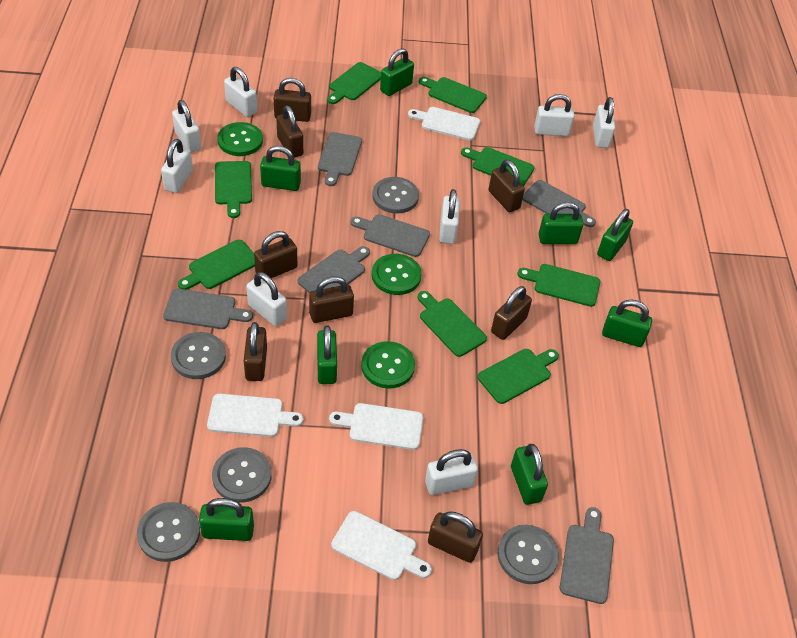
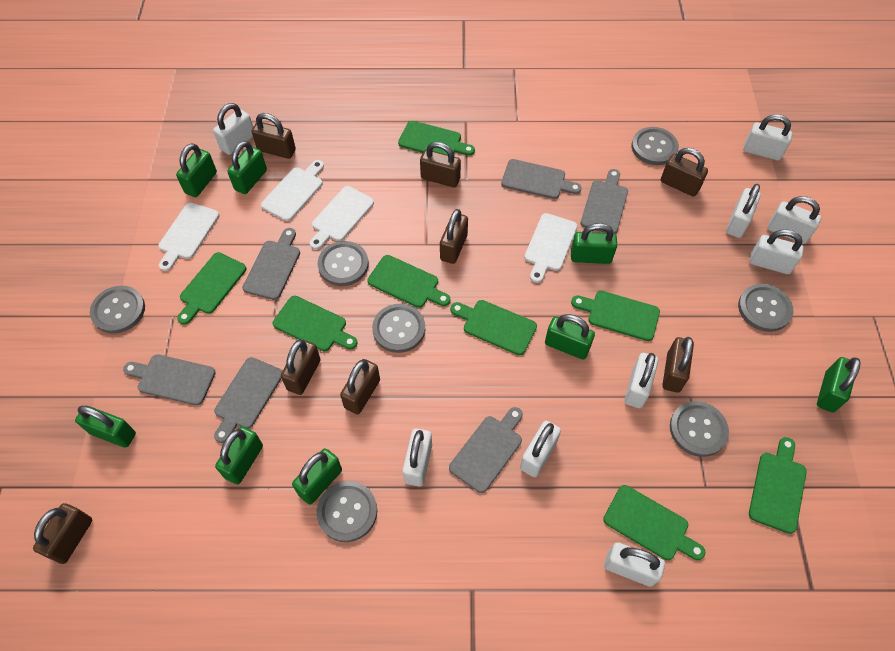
green button: 3 -> 0
grey button: 5 -> 7
white padlock: 8 -> 9

